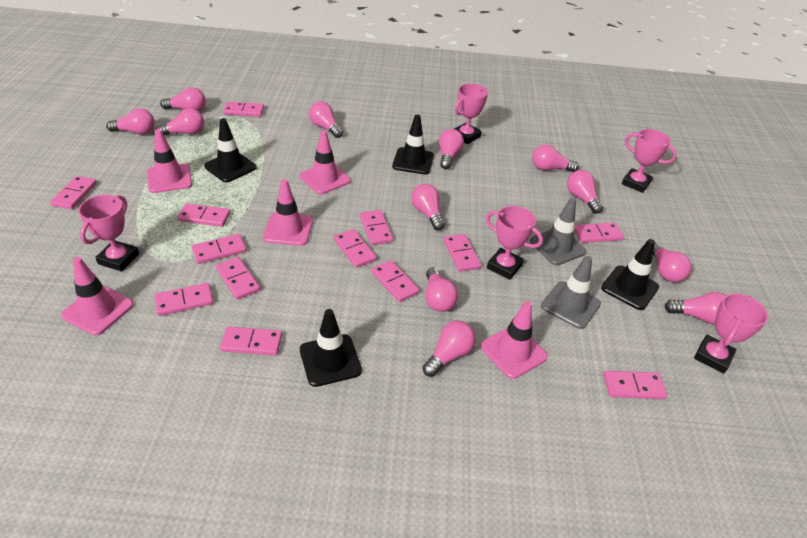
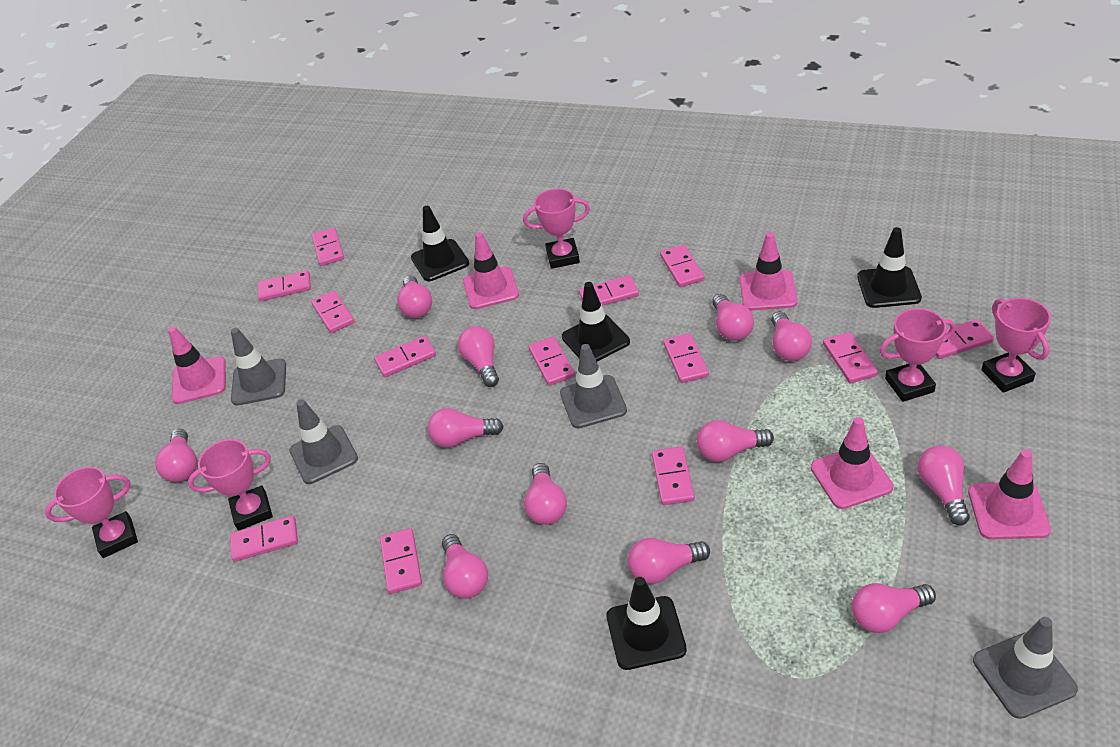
grey traffic cone: 2 -> 4

